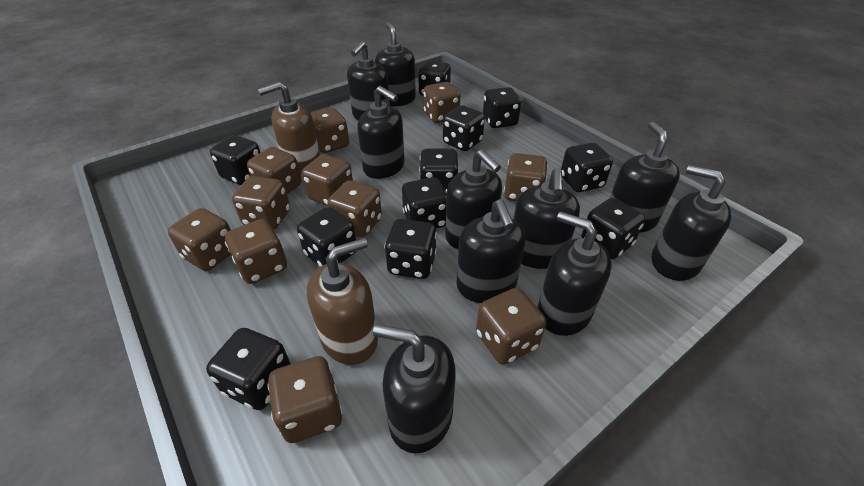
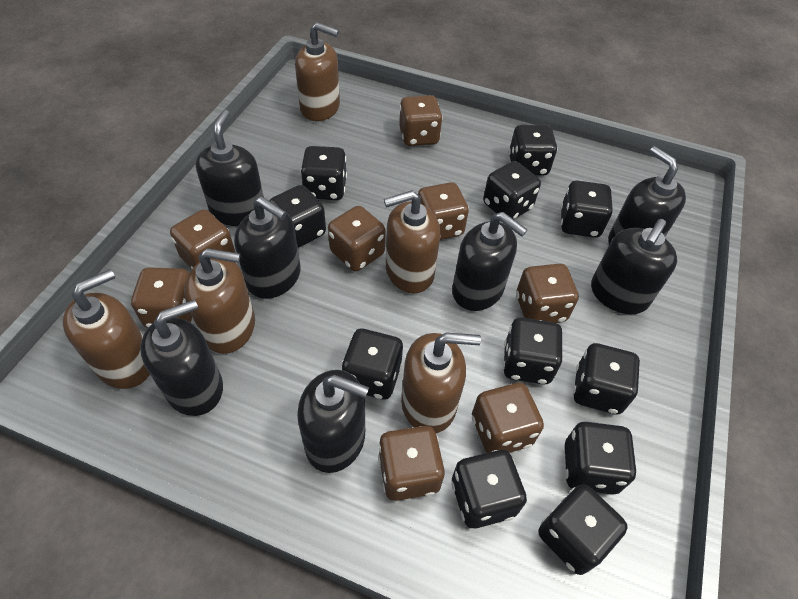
black soap dispenser: 10 -> 7
brown dice: 11 -> 8
brown soap dispenser: 2 -> 5

